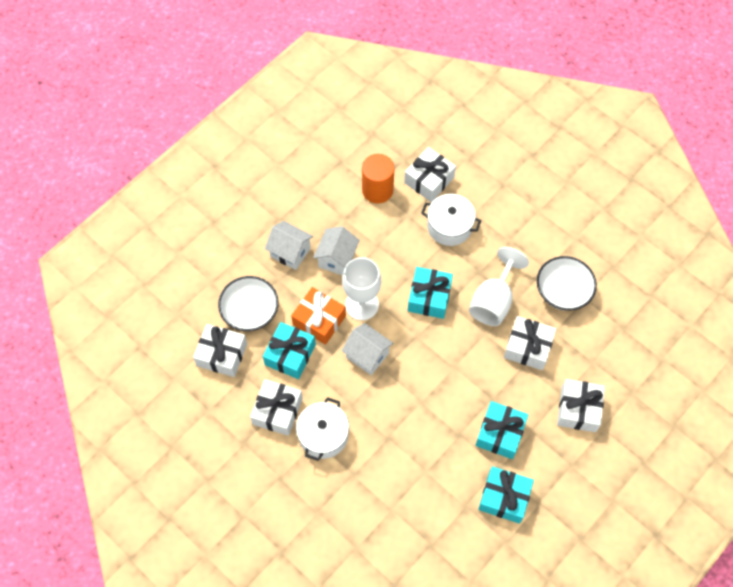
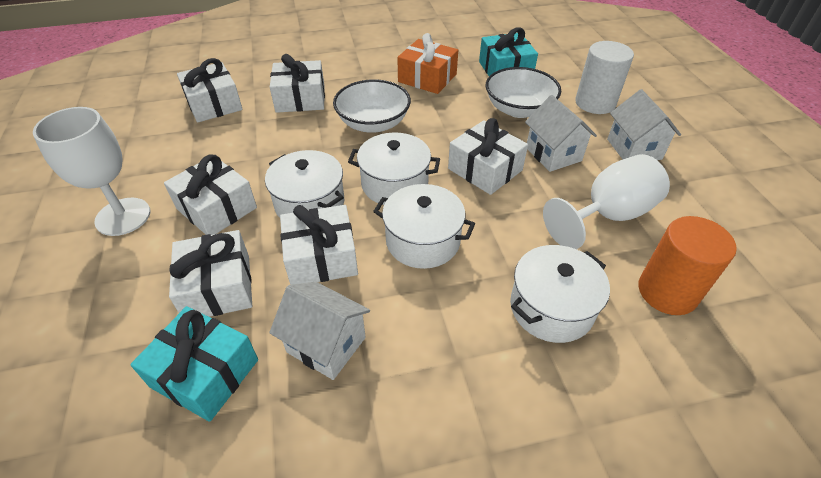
turquoise gift: 4 -> 2
white cylinder: 0 -> 1
white gift: 5 -> 6
white pot: 2 -> 4

